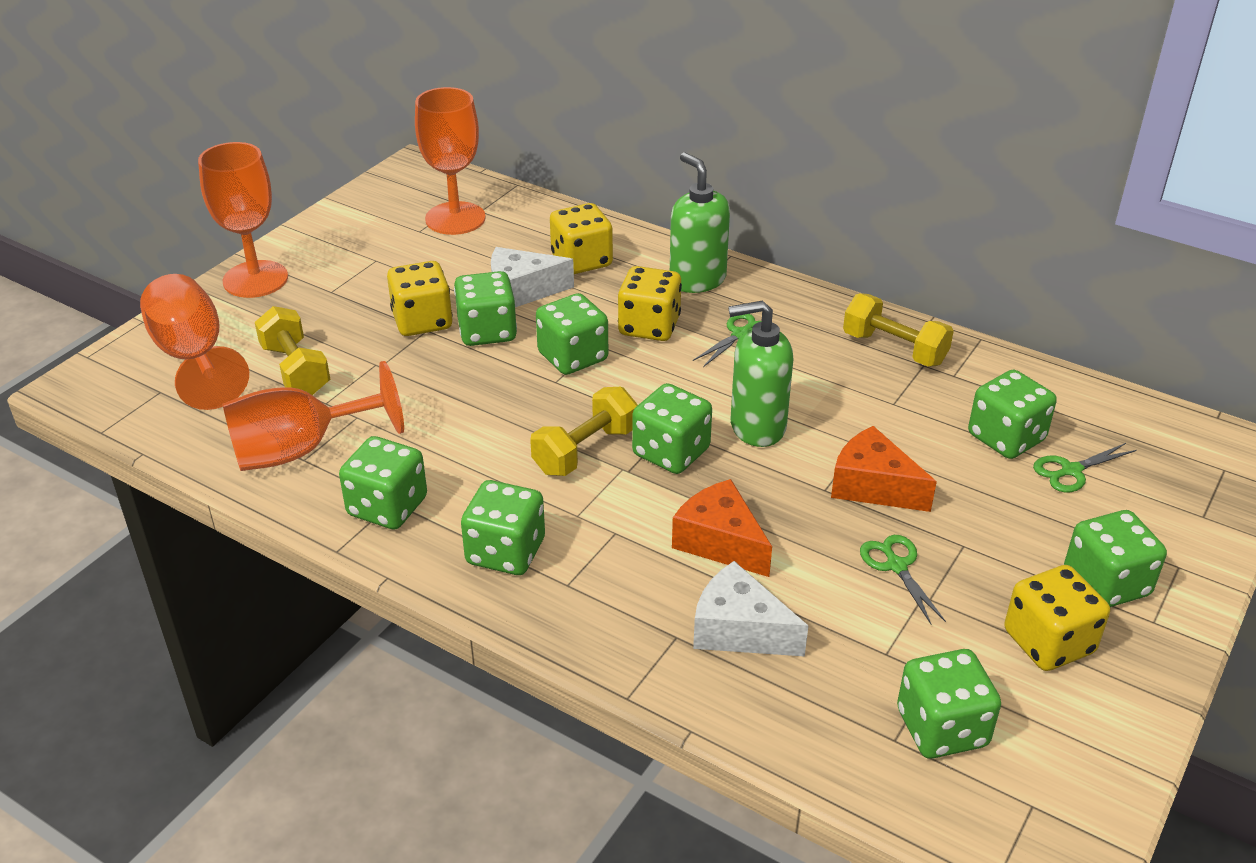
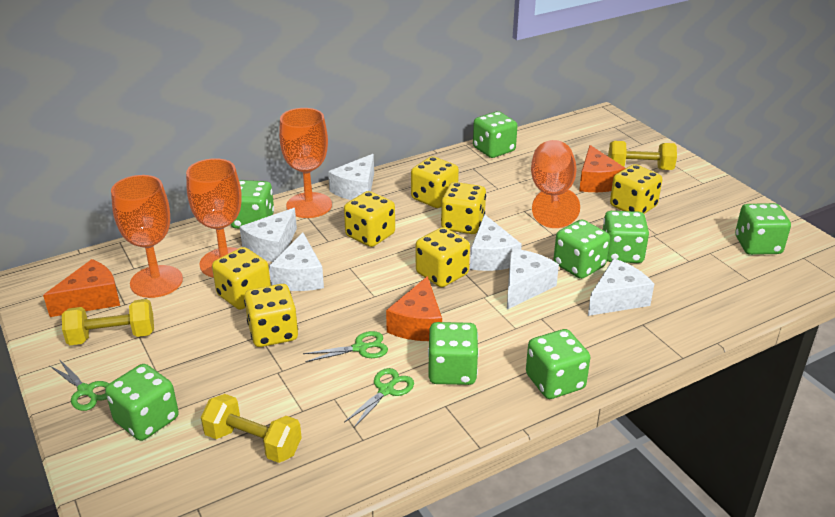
green soap dispenser: 2 -> 0
orange cheese: 2 -> 3
white cheese: 2 -> 6
yellow dice: 4 -> 7

